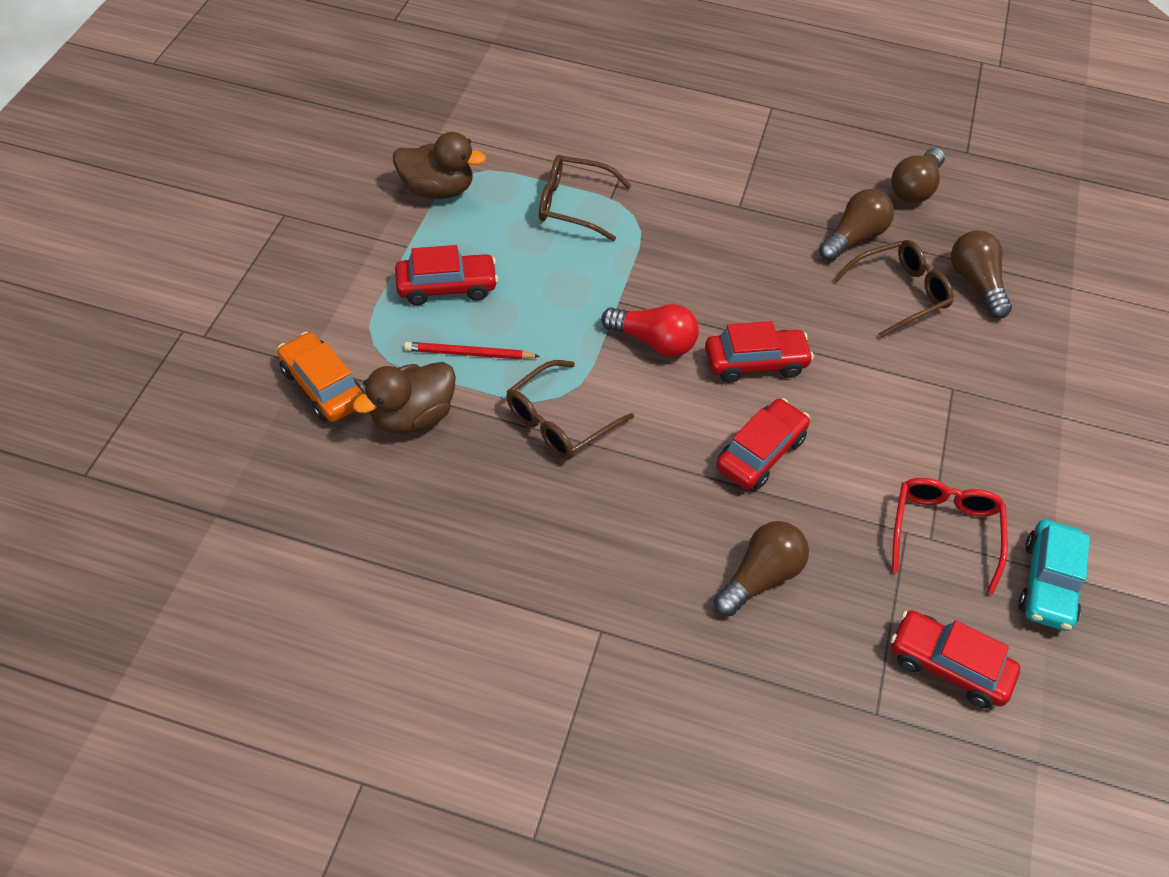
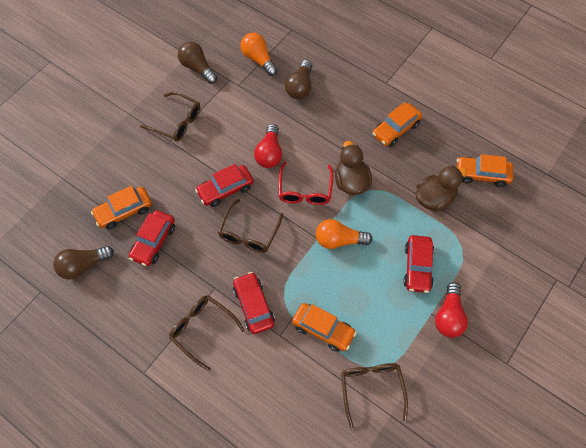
brown glasses: 3 -> 4
brown light bulb: 4 -> 3
orange car: 1 -> 4
orange light bulb: 0 -> 2
red light bulb: 1 -> 2
red pencil: 1 -> 0
turquoise car: 1 -> 0

